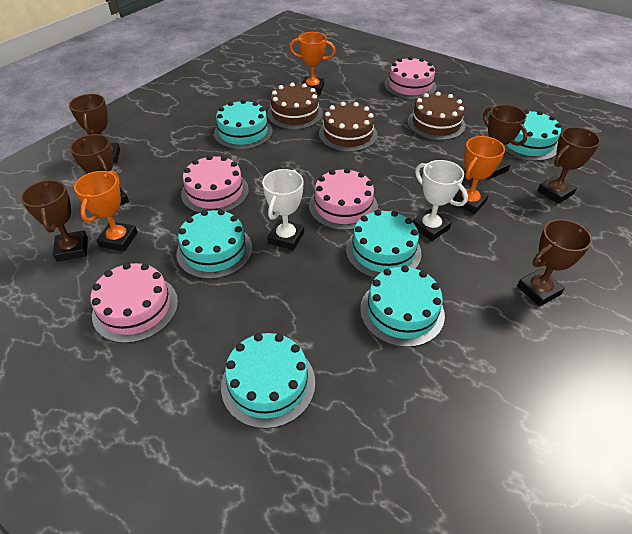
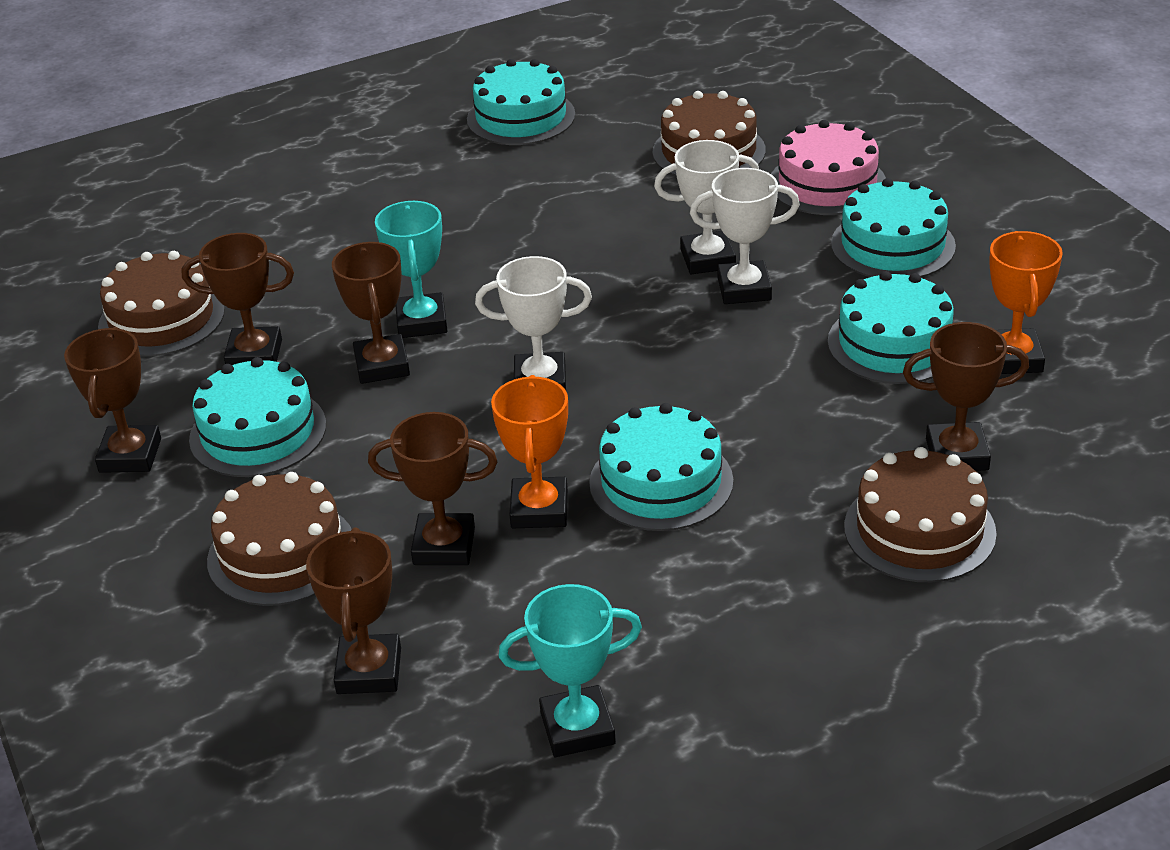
brown cake: 3 -> 4
orange trophy: 3 -> 2
pink cake: 4 -> 1
turquoise cake: 6 -> 5
turquoise trophy: 0 -> 2
white trophy: 2 -> 3

